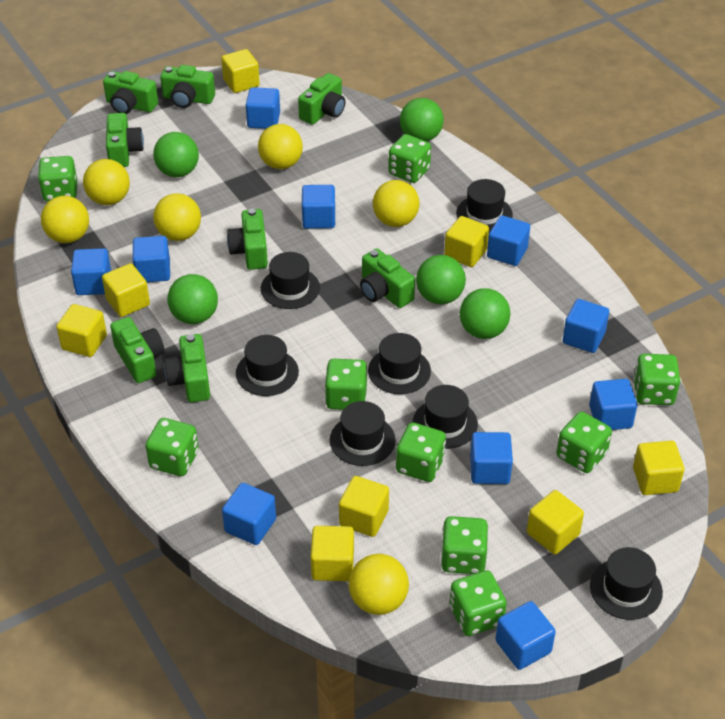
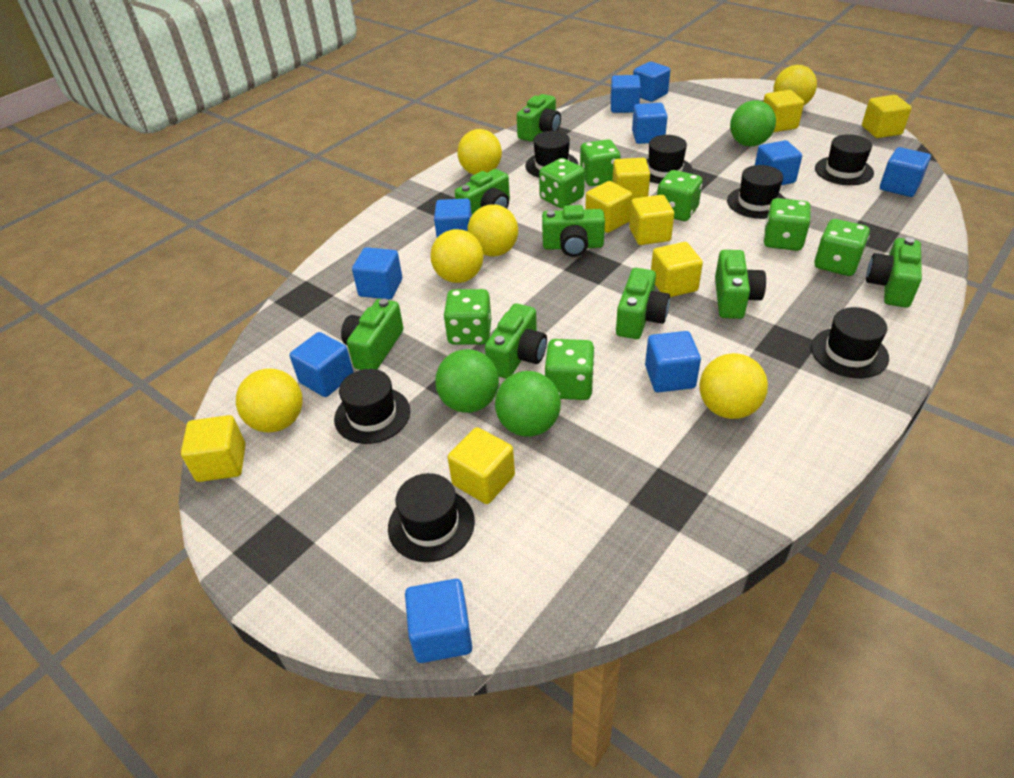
green ball: 5 -> 3
green dice: 9 -> 7

